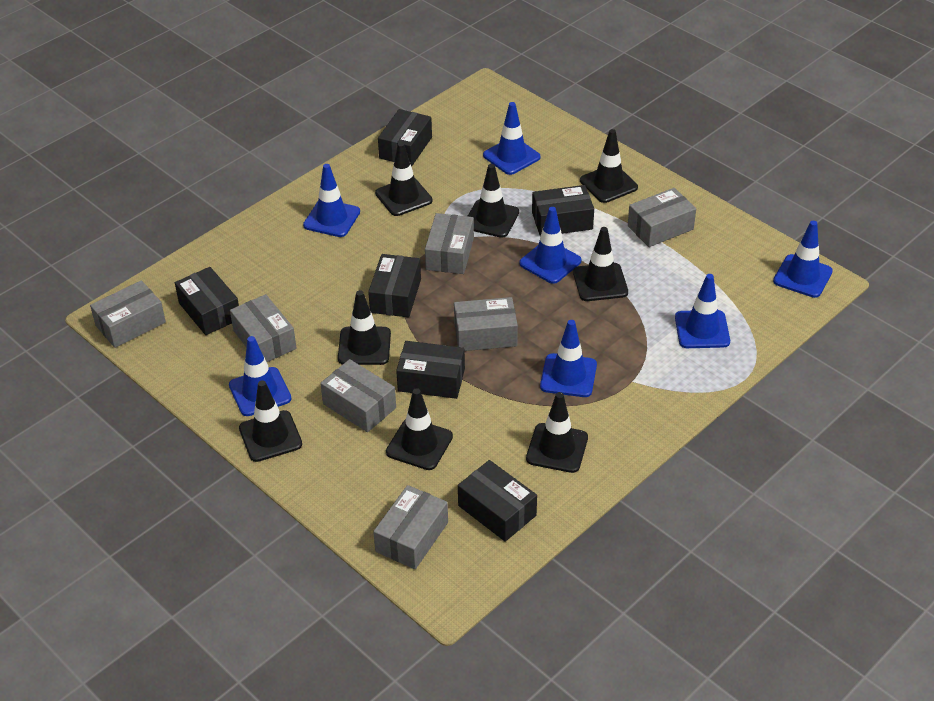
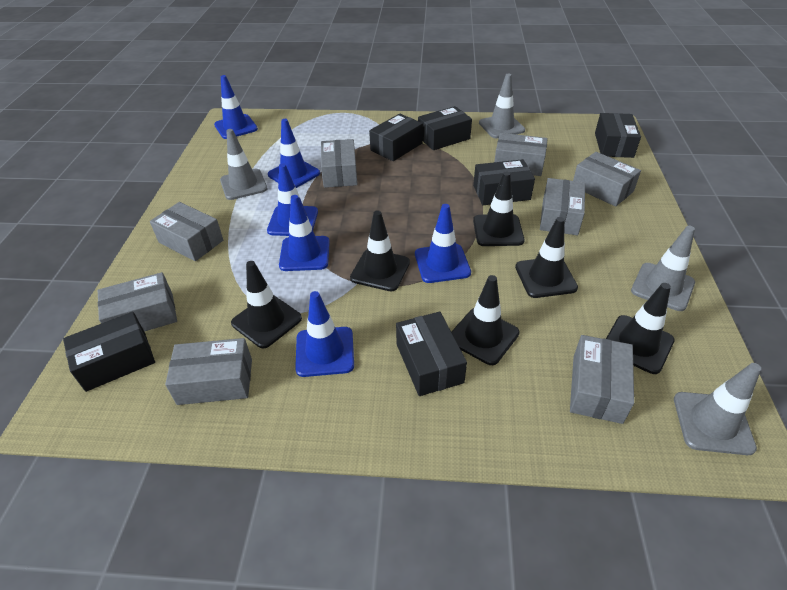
black traffic cone: 8 -> 6
blue traffic cone: 7 -> 6
grey box: 7 -> 8
grey traffic cone: 0 -> 4

